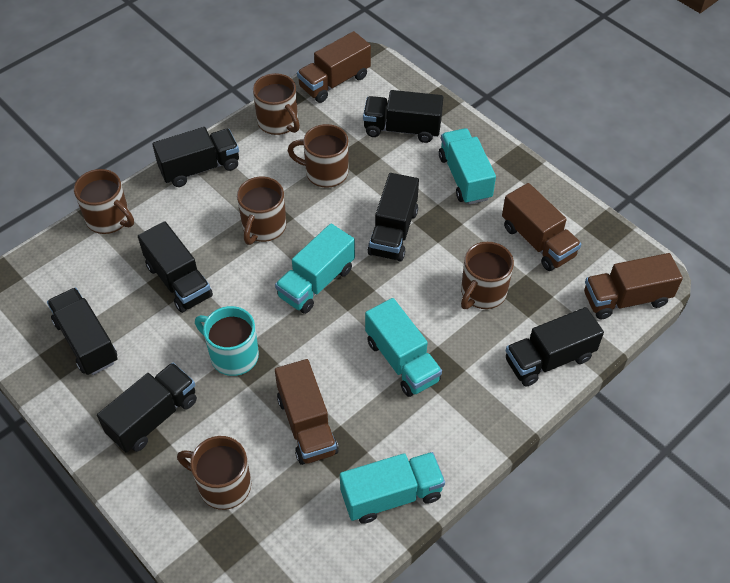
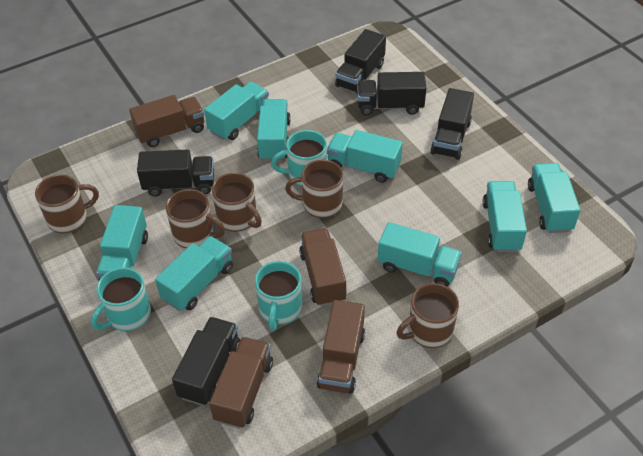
black truck: 7 -> 5
brown mug: 6 -> 5
turquoise mug: 1 -> 3
turquoise truck: 4 -> 8

